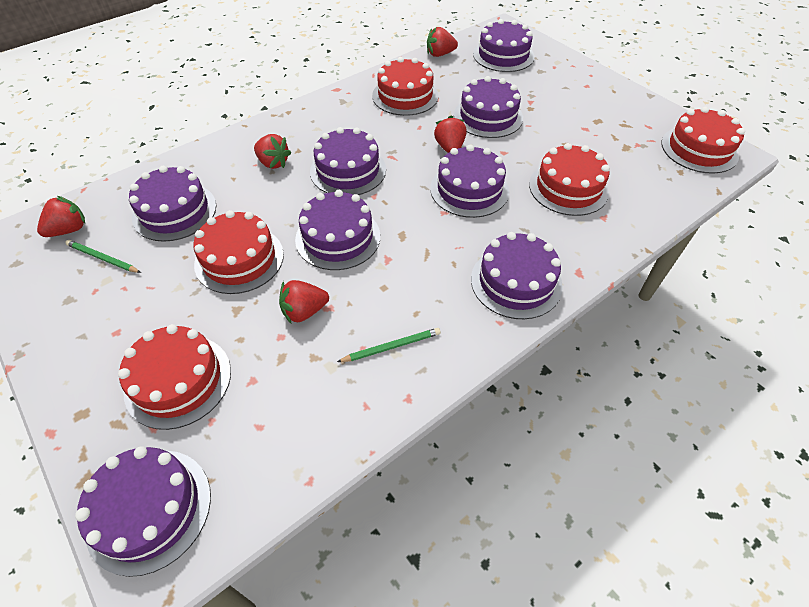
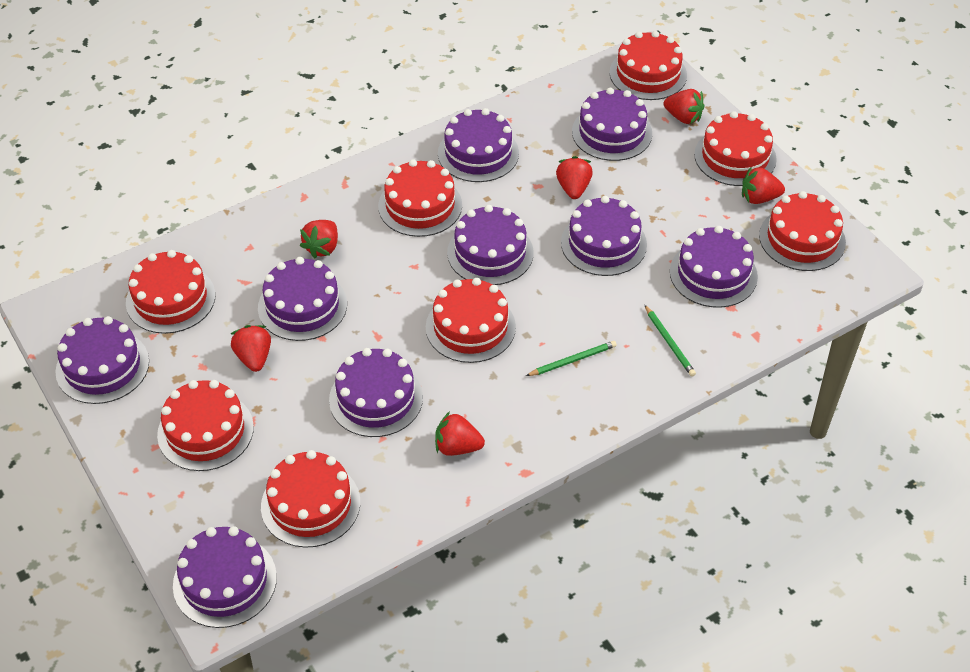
purple cake: 8 -> 9
red cake: 5 -> 8
red strawberry: 5 -> 6

